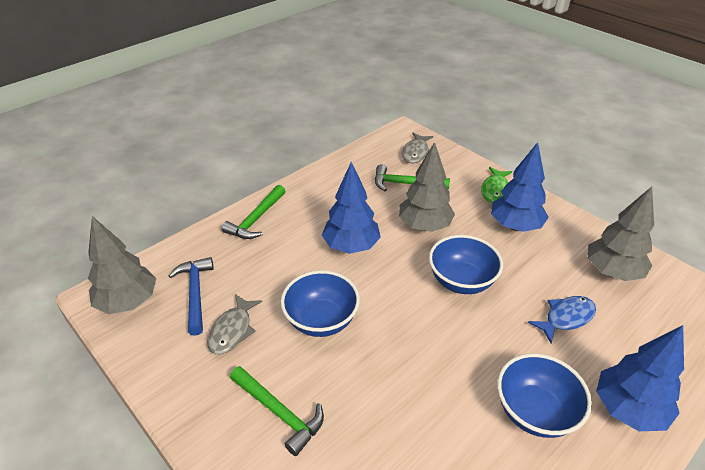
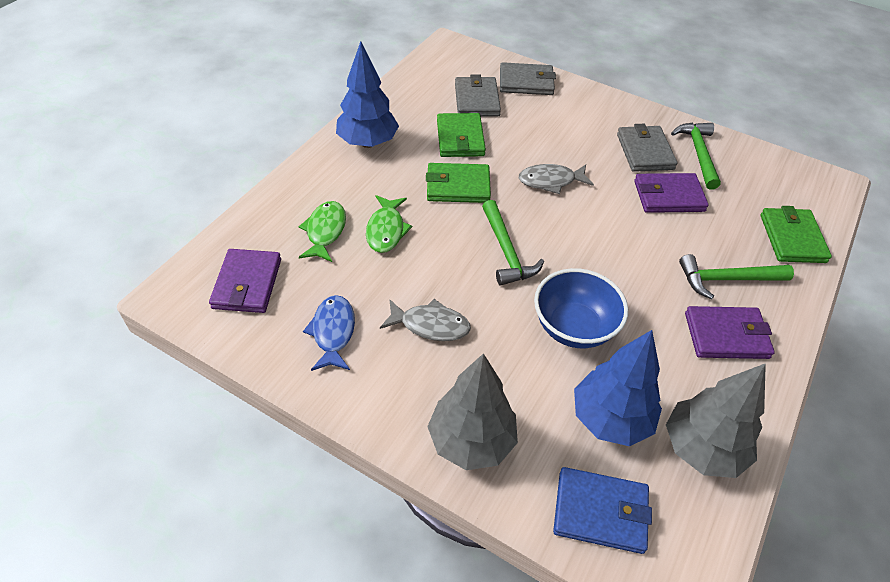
blue bowl: 3 -> 1
blue hammer: 1 -> 0
blue tree: 3 -> 2
blue wallet: 0 -> 1
green fish: 1 -> 2
green wallet: 0 -> 3
grey tree: 3 -> 2
grey wallet: 0 -> 3
purple wallet: 0 -> 3

